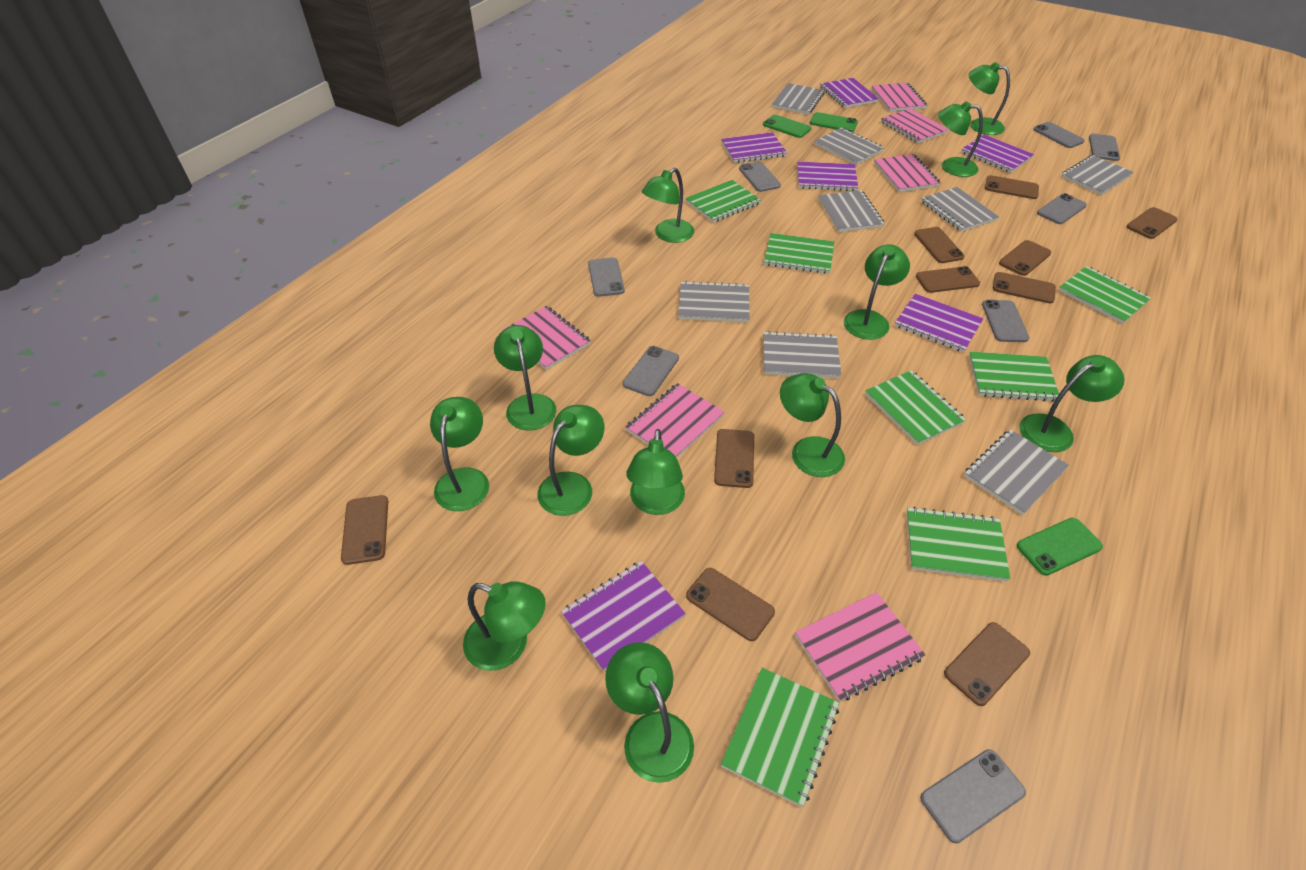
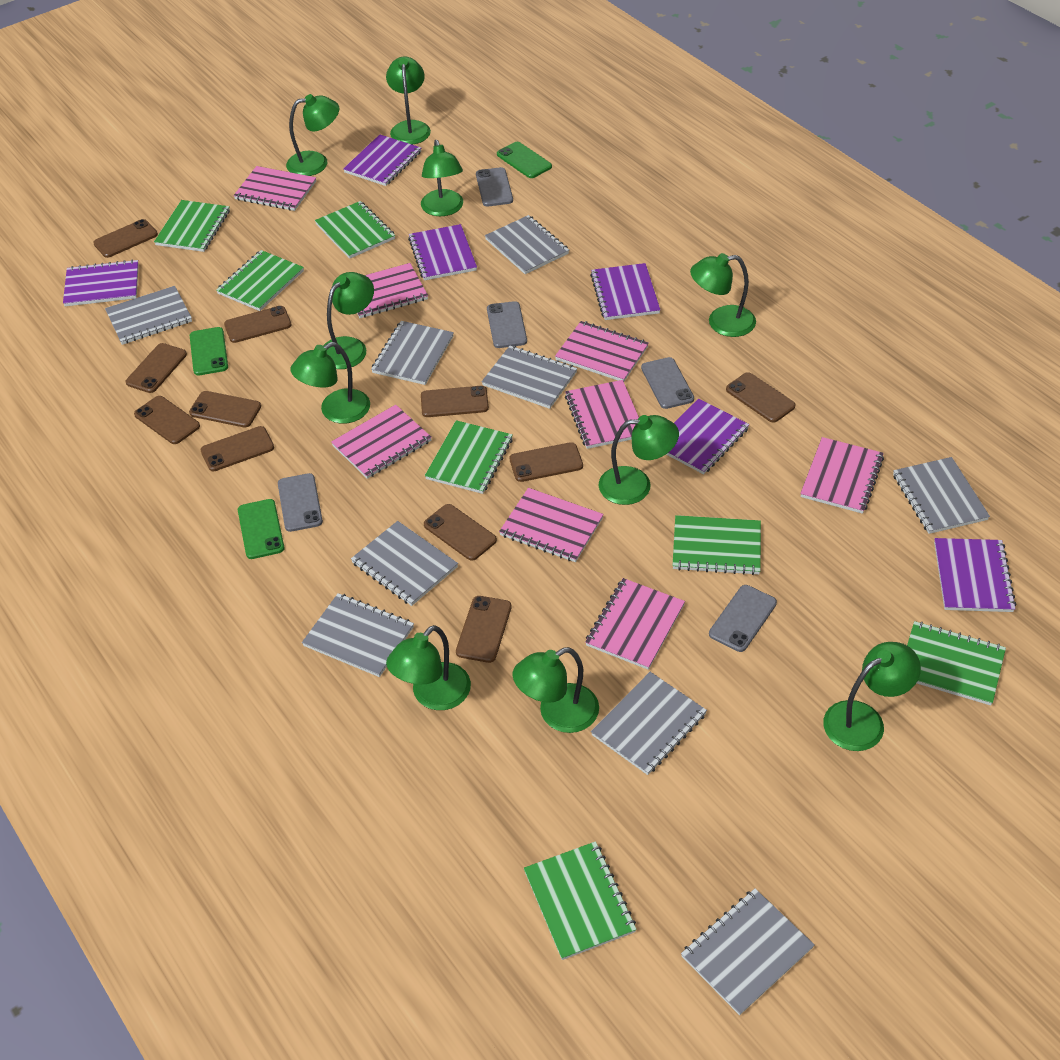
brown phone: 10 -> 11
green lamp: 12 -> 10
grey notebook: 8 -> 9
grey phone: 8 -> 5
pink notebook: 6 -> 8

